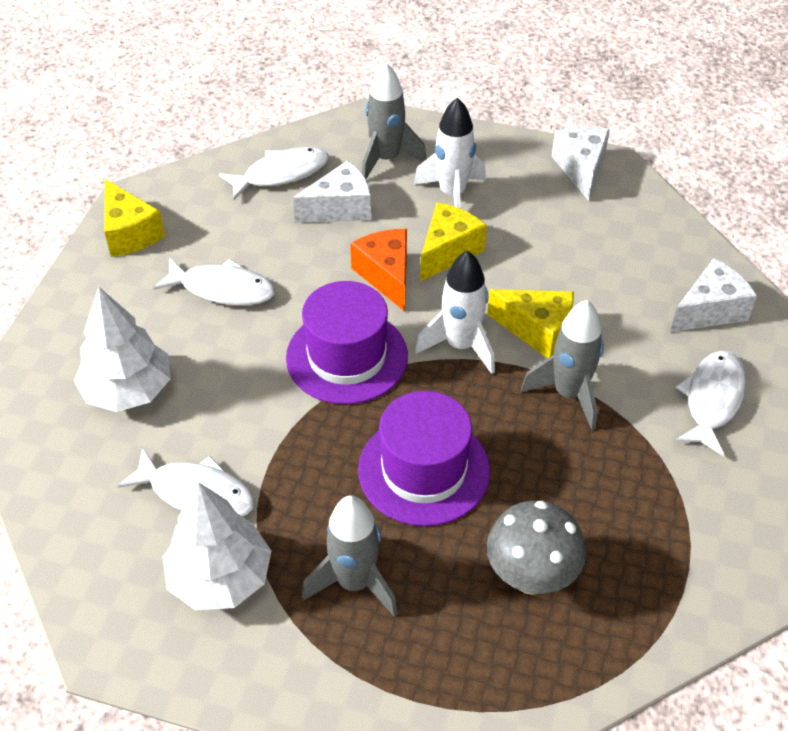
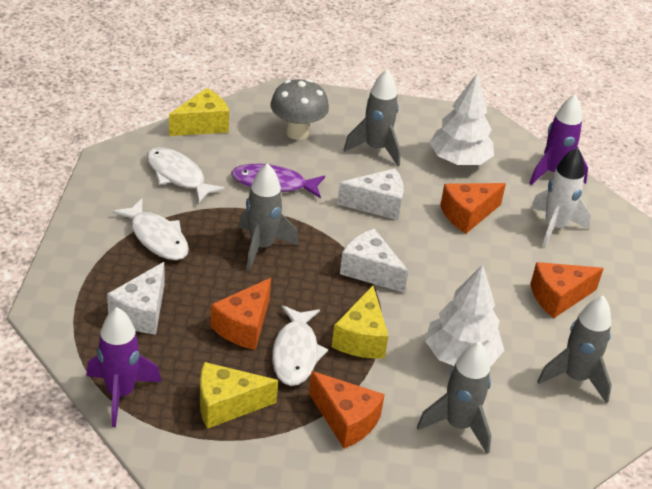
grey rocket: 3 -> 4
orange cheese: 1 -> 4
purple fish: 0 -> 1
purple hat: 2 -> 0
purple rocket: 0 -> 2
white fish: 4 -> 3
white rocket: 2 -> 1

